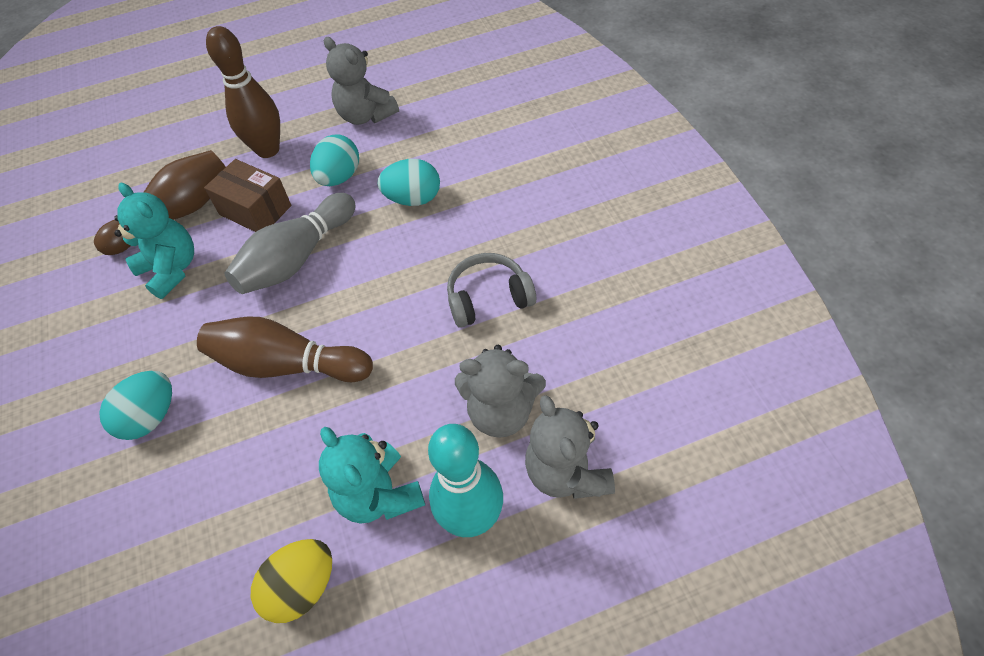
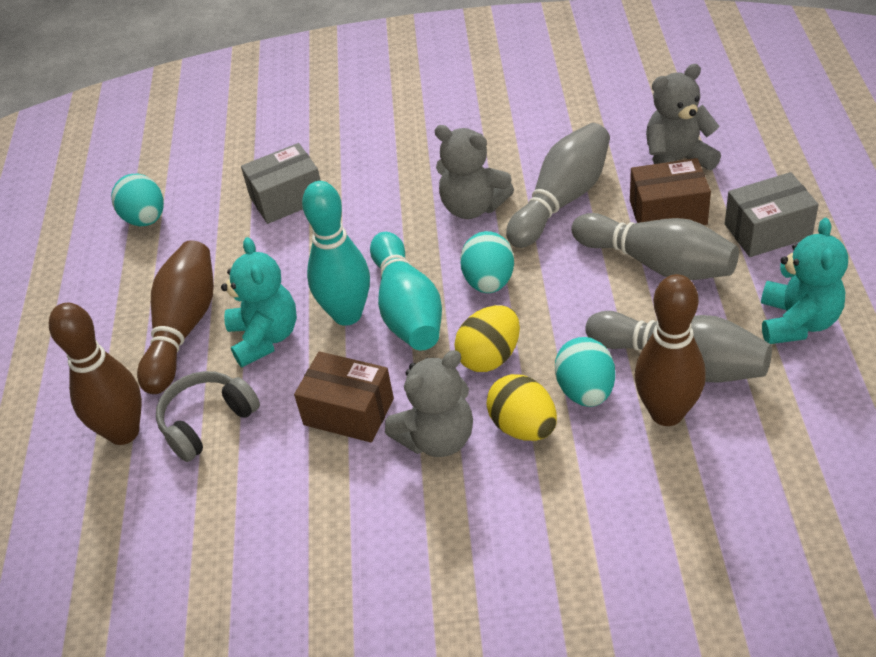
brown box: 1 -> 2
grey bowling pin: 1 -> 3
grey box: 0 -> 2
turquoise bowling pin: 1 -> 2
yellow egg: 1 -> 2

